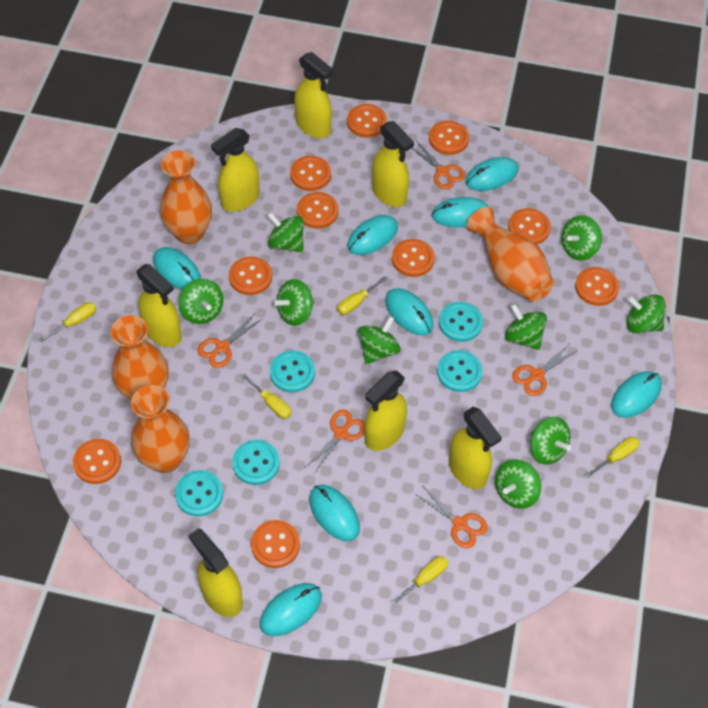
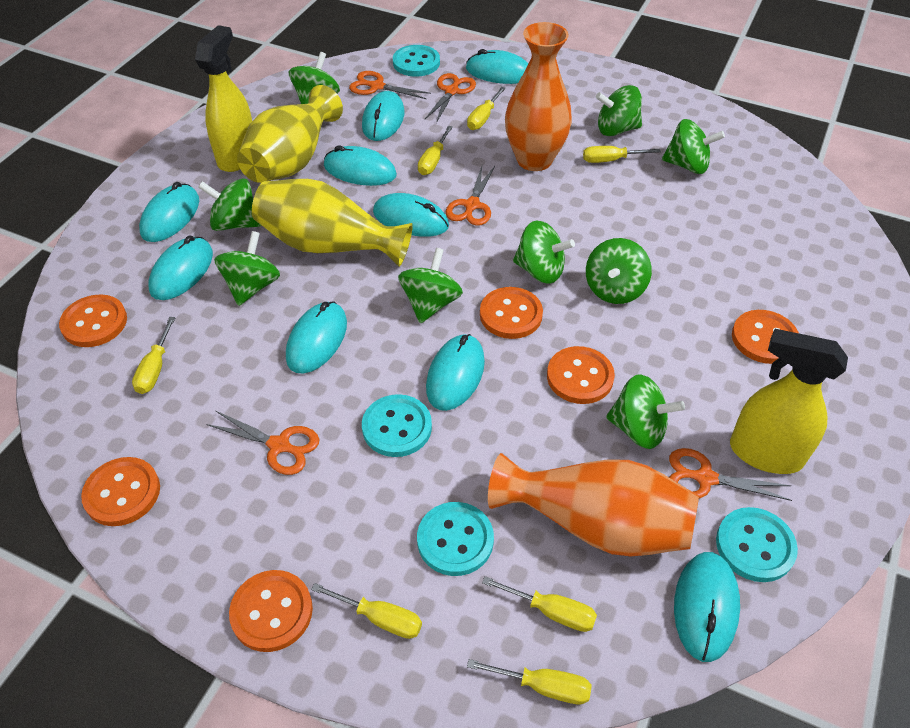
orange button: 10 -> 6
orange vase: 4 -> 2
turquoise button: 5 -> 4
turquoise mouse: 8 -> 9
yellow screwdriver: 5 -> 7
yellow spray bottle: 7 -> 2
yellow vase: 0 -> 2

